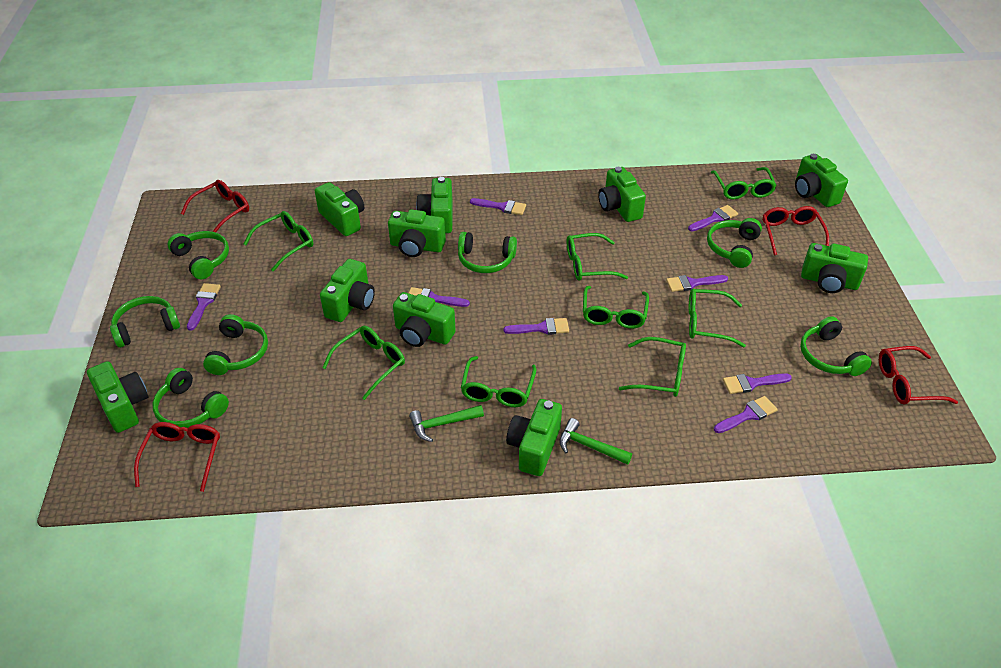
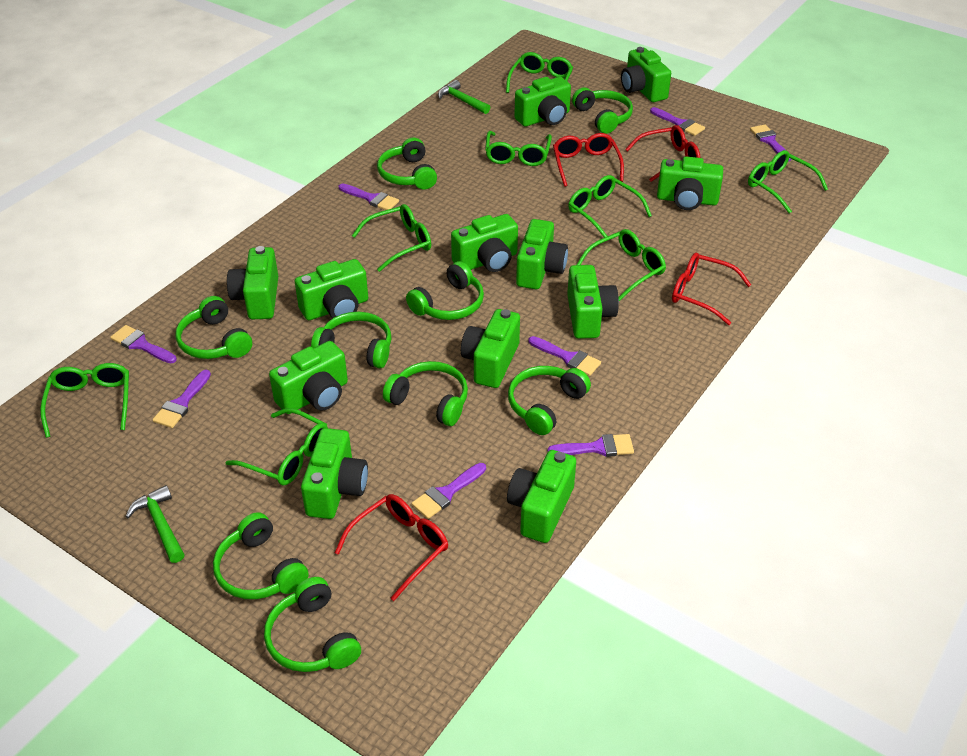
green camera: 10 -> 12
green headphones: 7 -> 9

